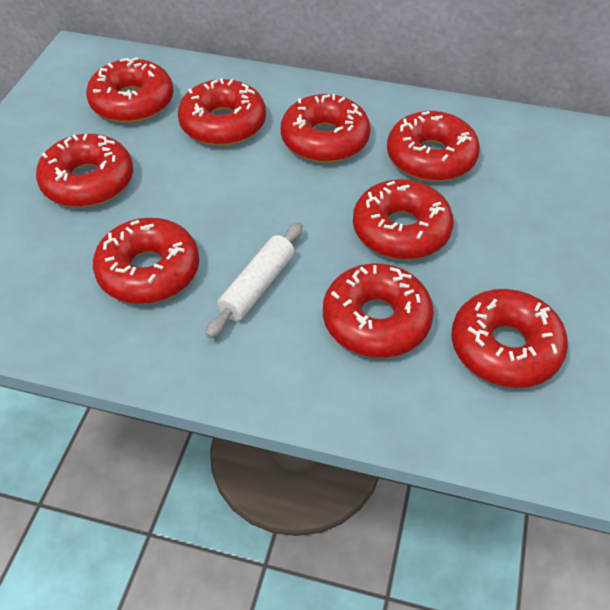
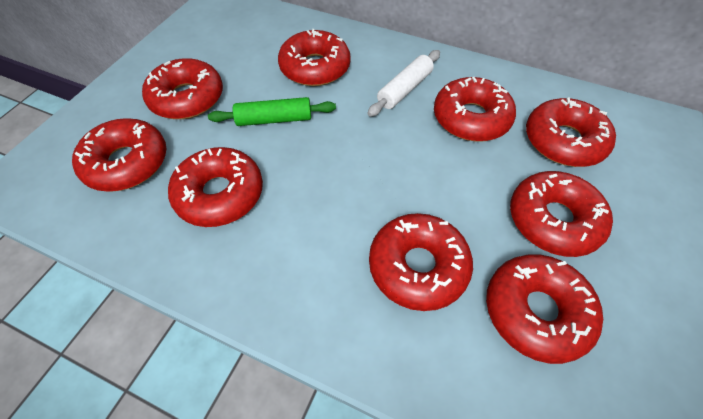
green rolling pin: 0 -> 1

